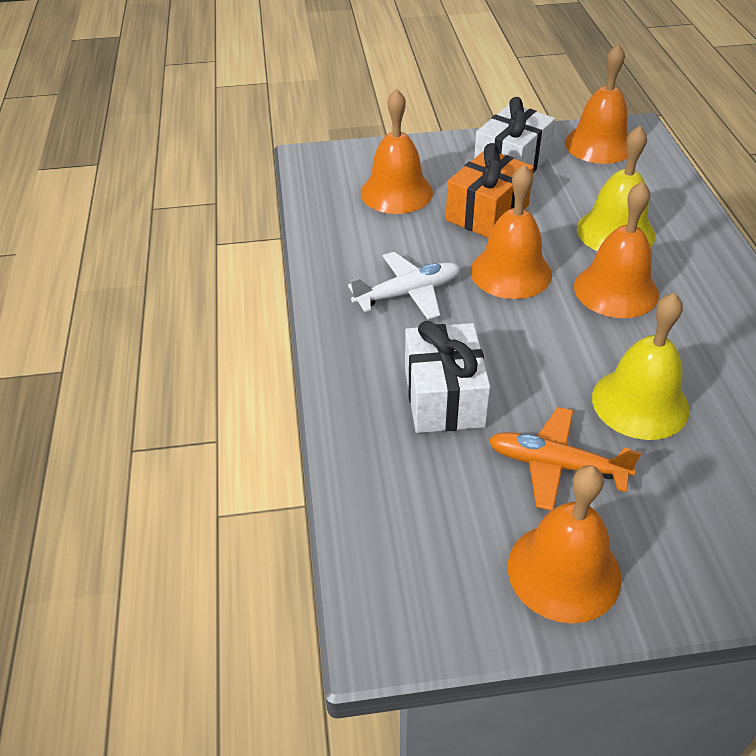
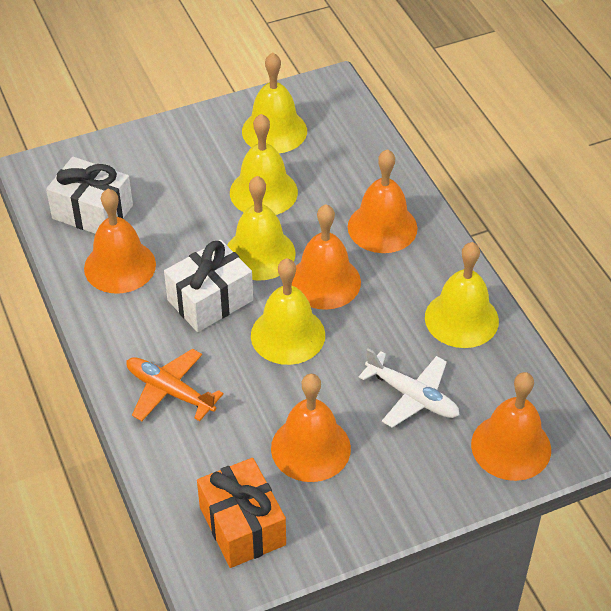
yellow bell: 2 -> 5

